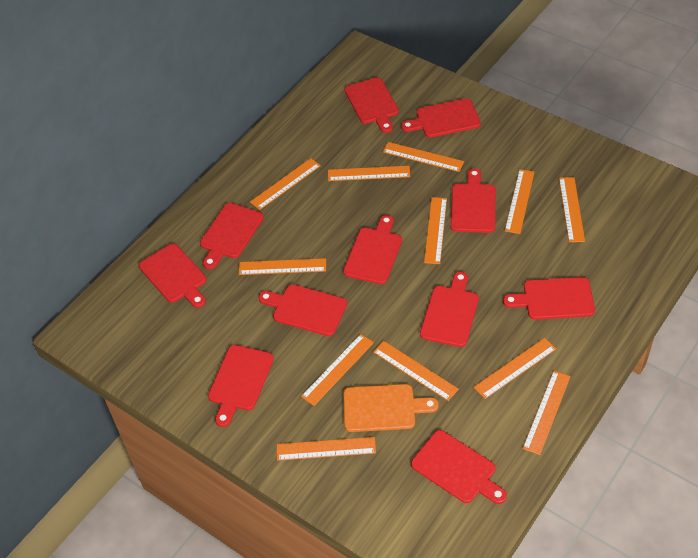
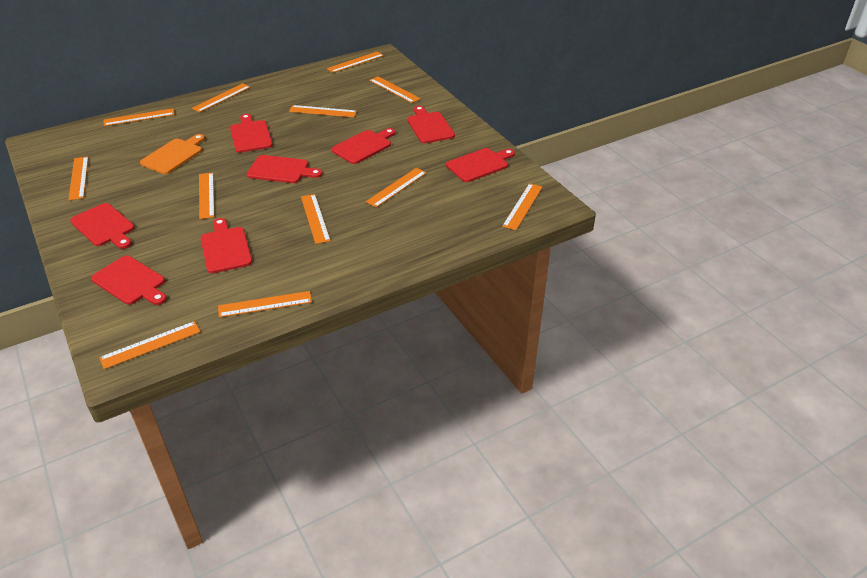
red cutting board: 11 -> 8

